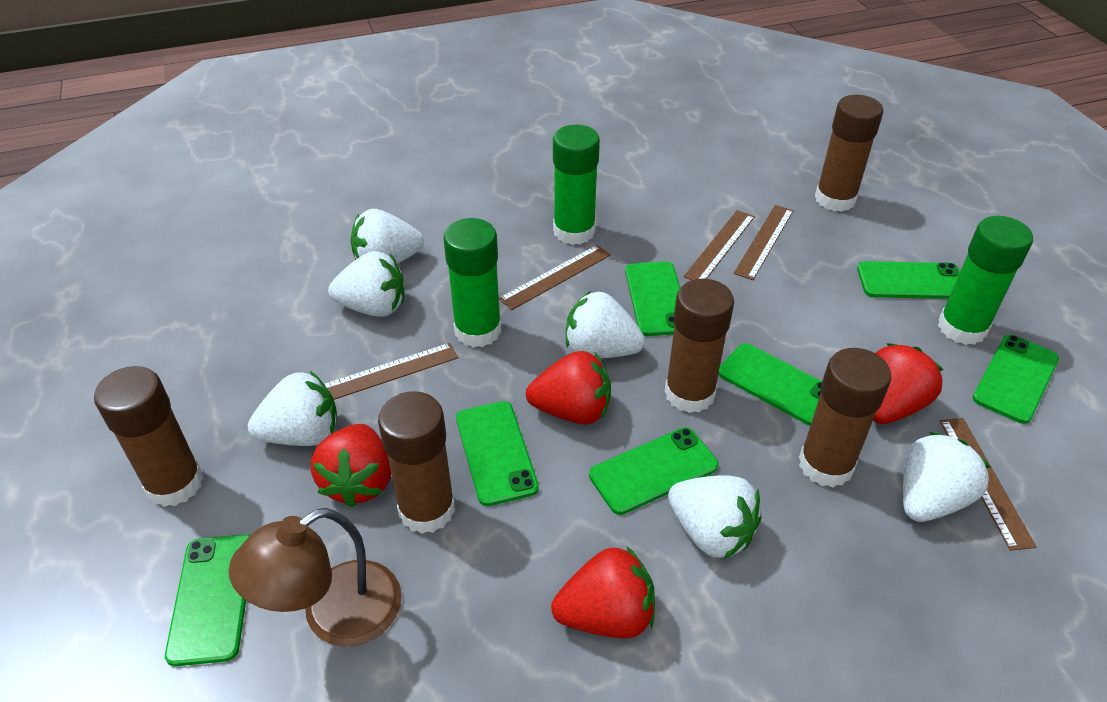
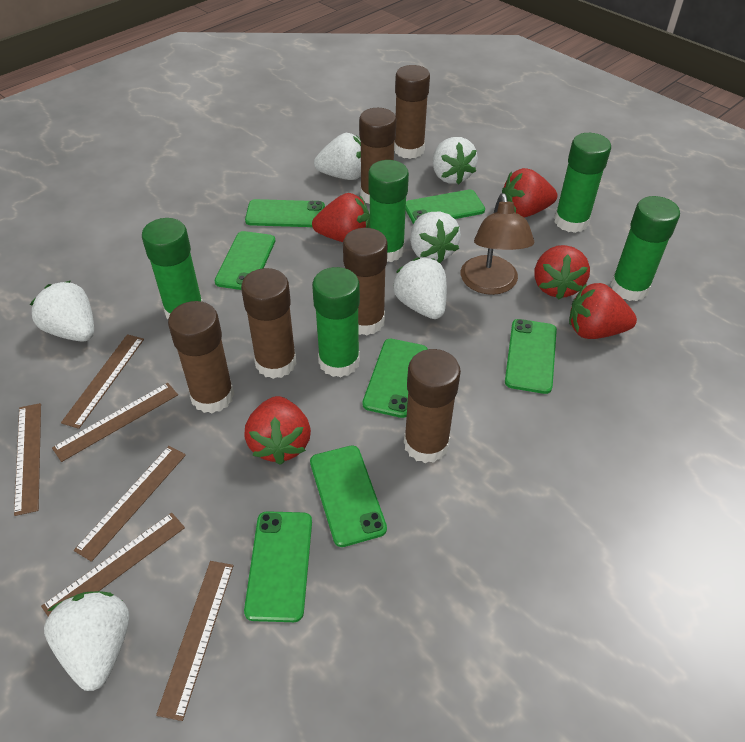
brown glue stick: 5 -> 6
brown ruler: 5 -> 6
green glue stick: 3 -> 5
red strawberry: 4 -> 5

